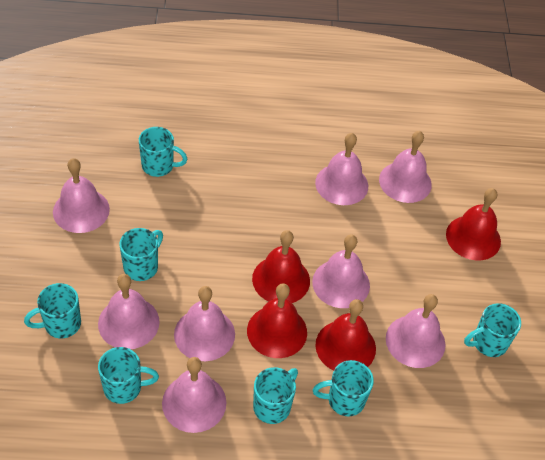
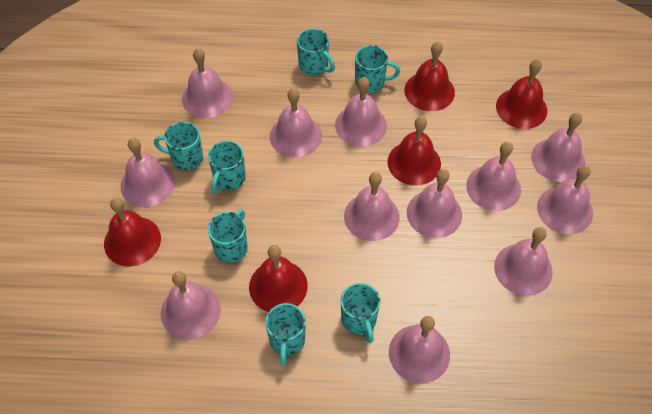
pink bell: 8 -> 12
red bell: 4 -> 5

